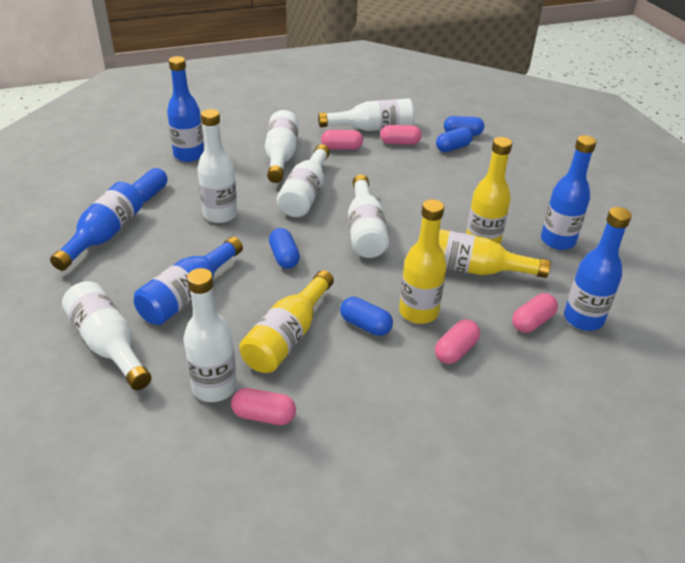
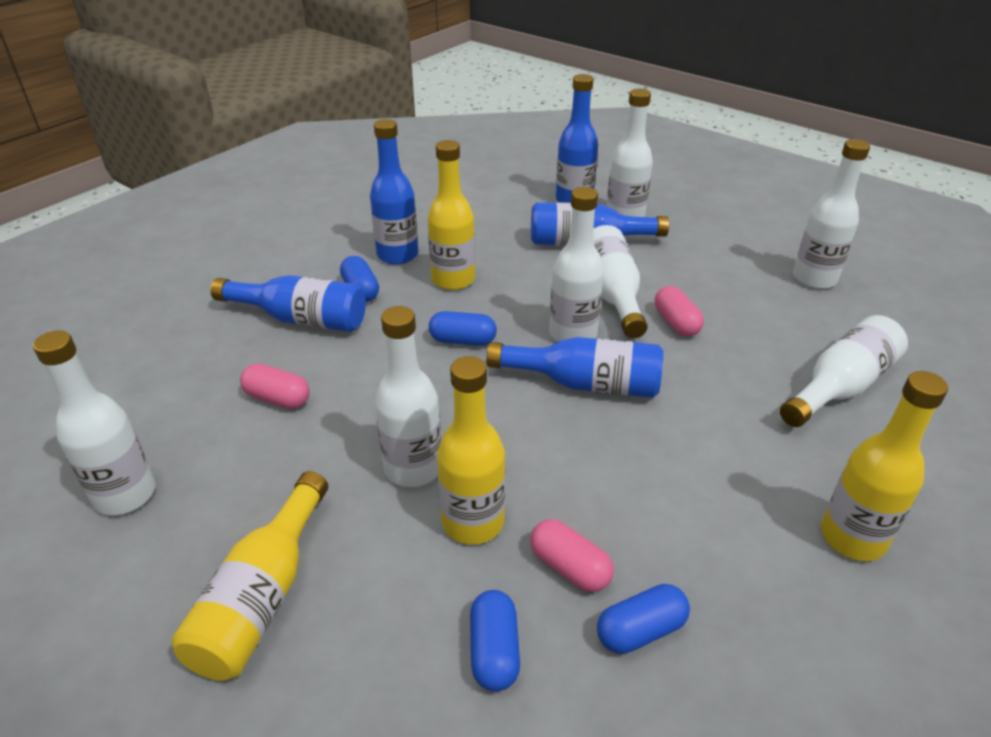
blue capsule: 5 -> 4
pink capsule: 5 -> 3

